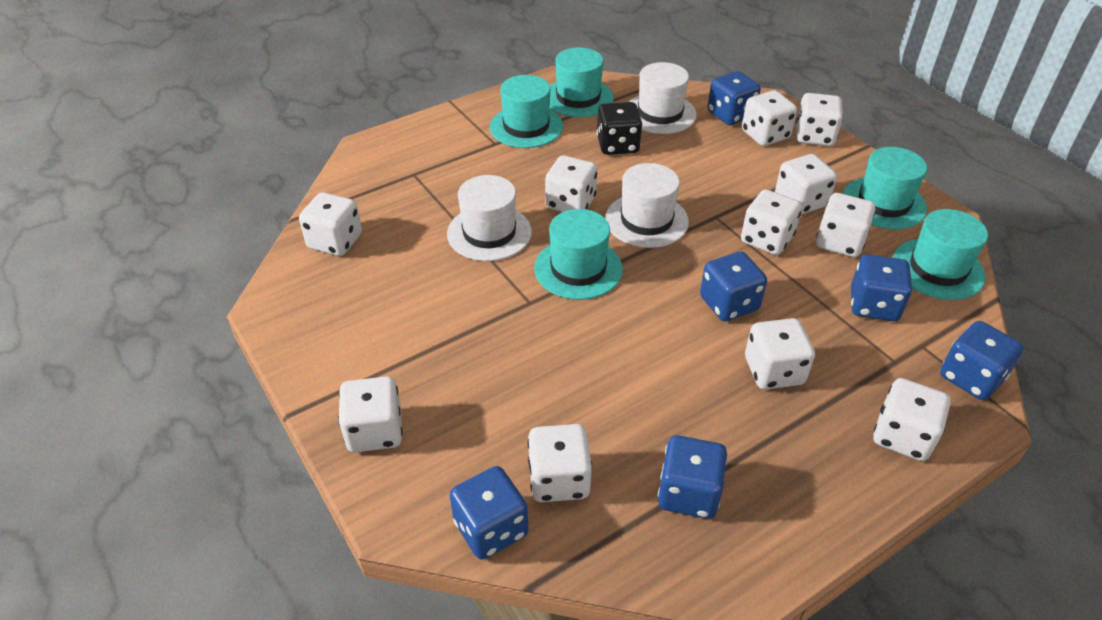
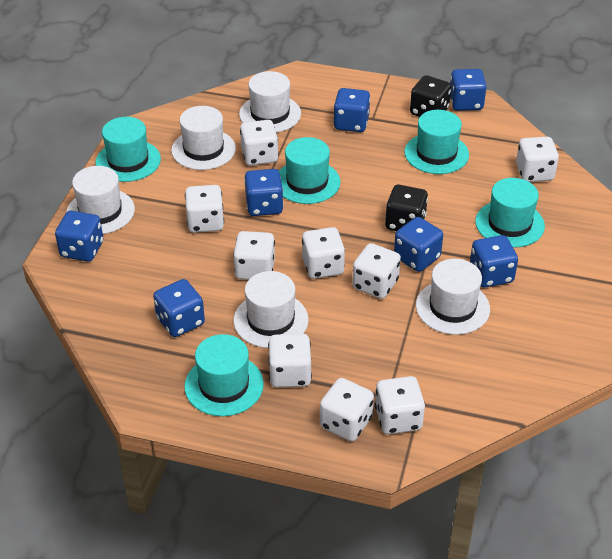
black dice: 1 -> 2
blue dice: 6 -> 7
white dice: 11 -> 9
white hat: 3 -> 5

